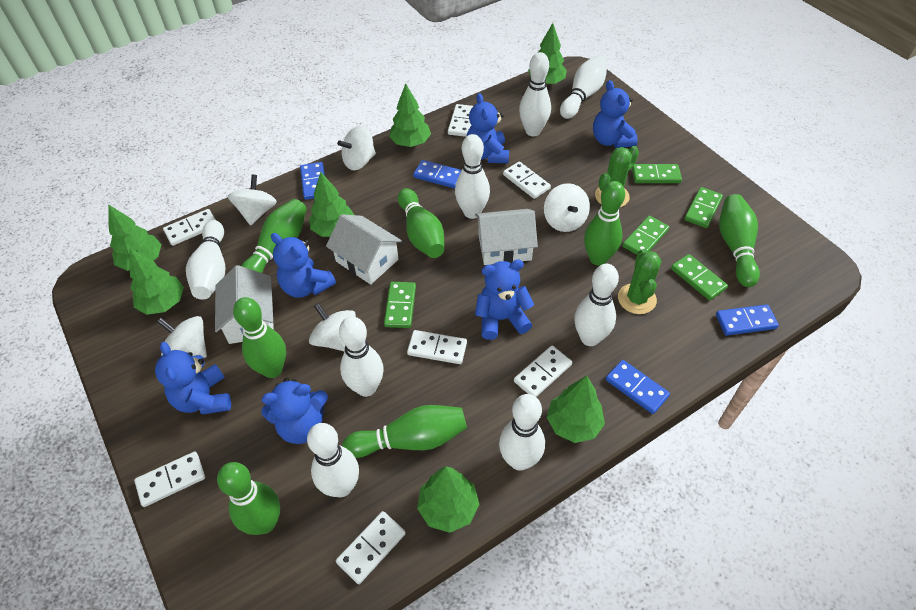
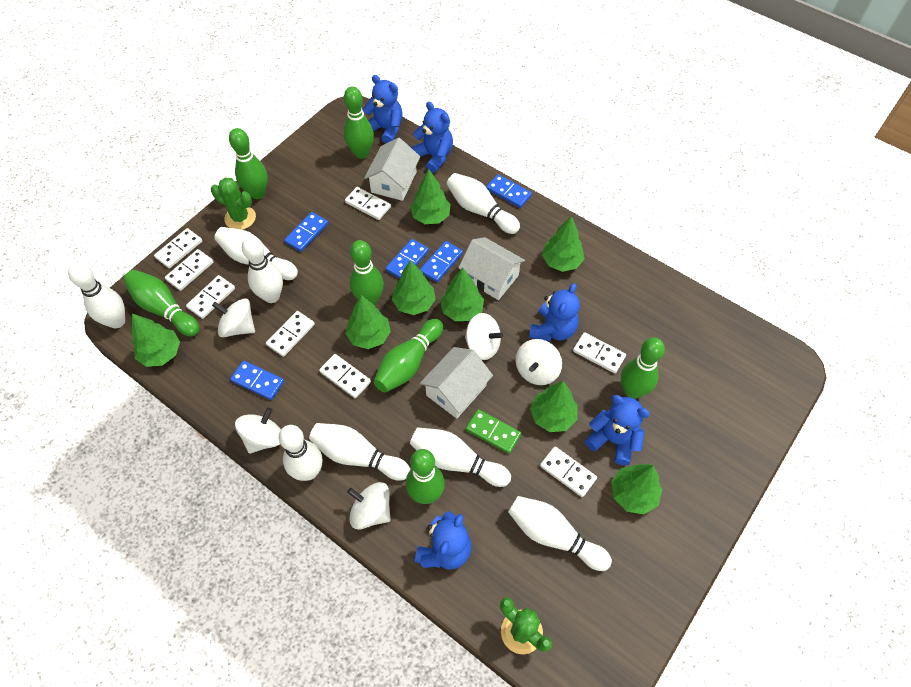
blue domino: 4 -> 5
blue teddy bear: 6 -> 5
green domino: 5 -> 1
green tree: 7 -> 8
white domino: 7 -> 8

